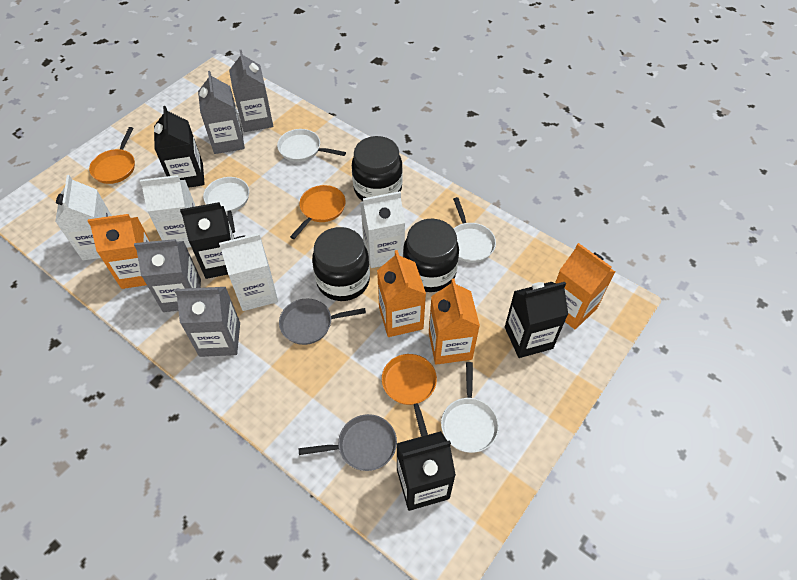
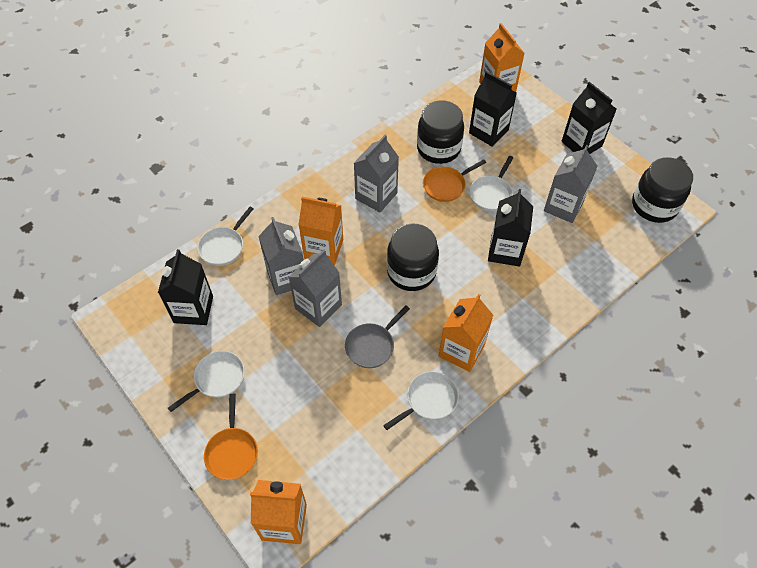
grey pan: 2 -> 1
orange pan: 3 -> 2
white carton: 4 -> 0

